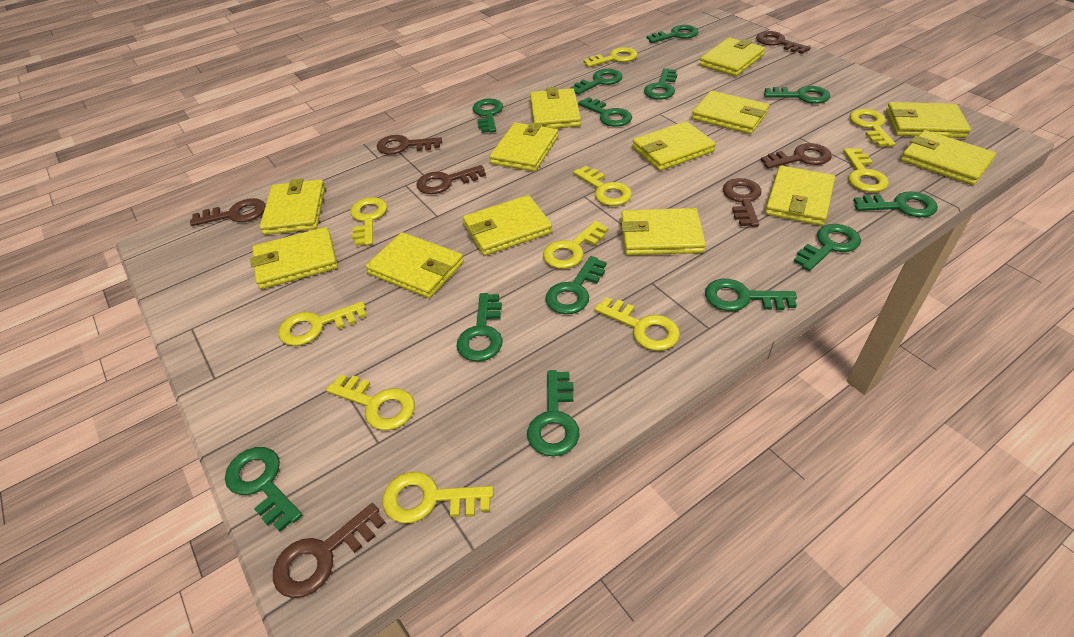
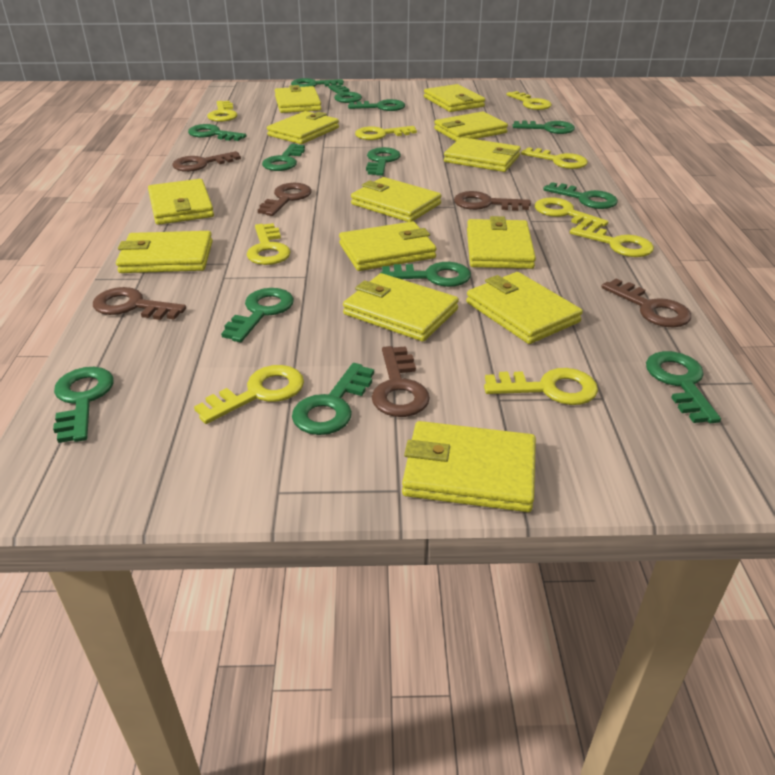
brown key: 7 -> 6
yellow key: 10 -> 9

